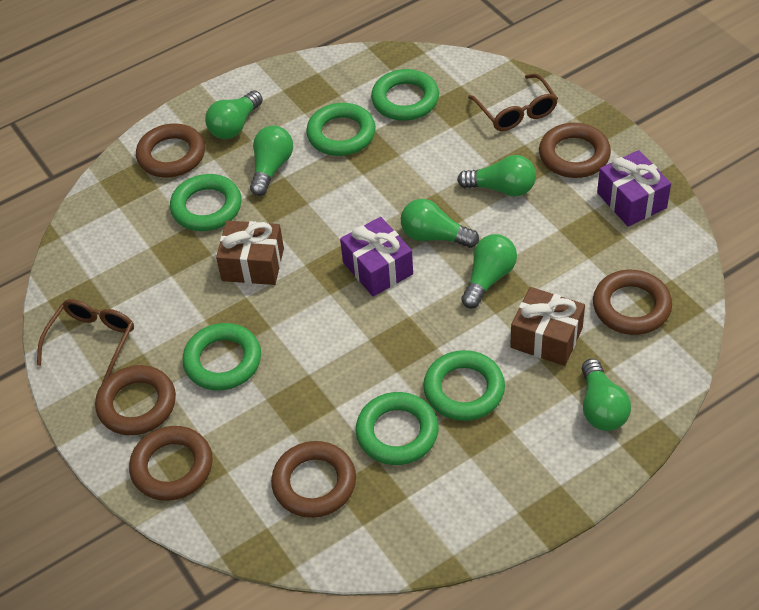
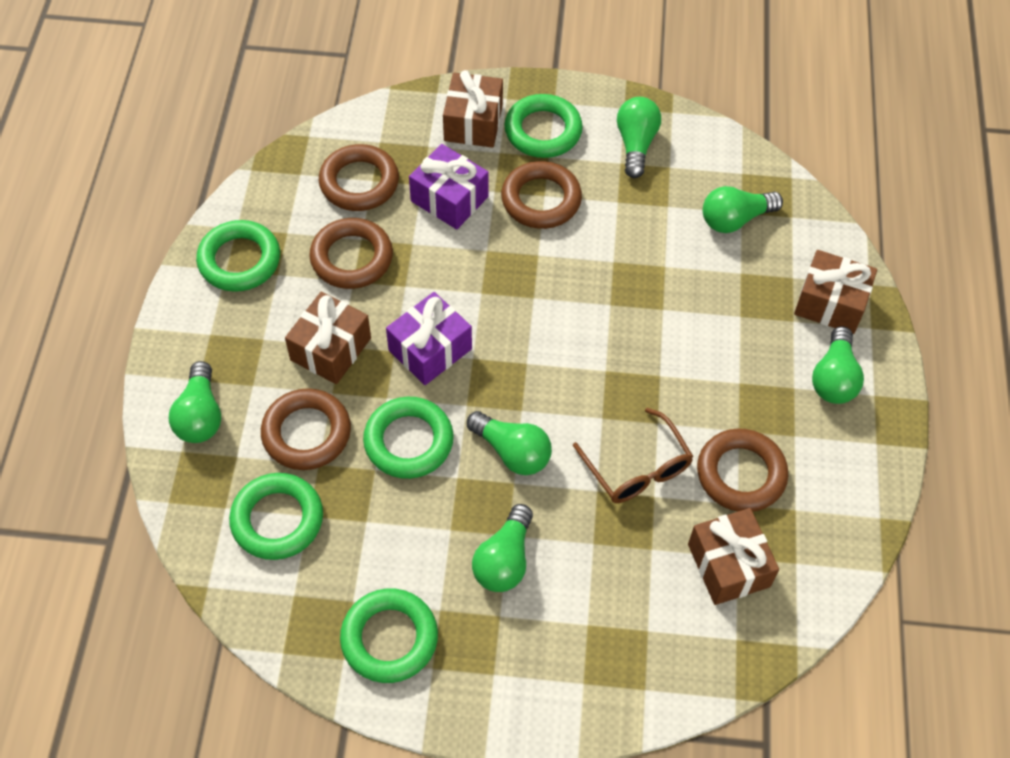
brown gift: 2 -> 4
brown glasses: 2 -> 1
brown ring: 6 -> 5
green ring: 6 -> 5

